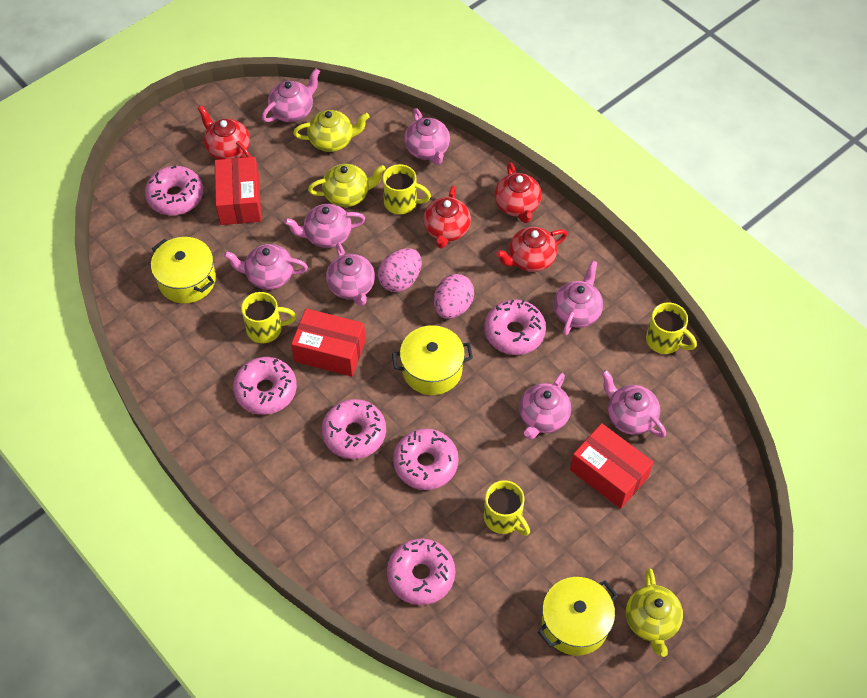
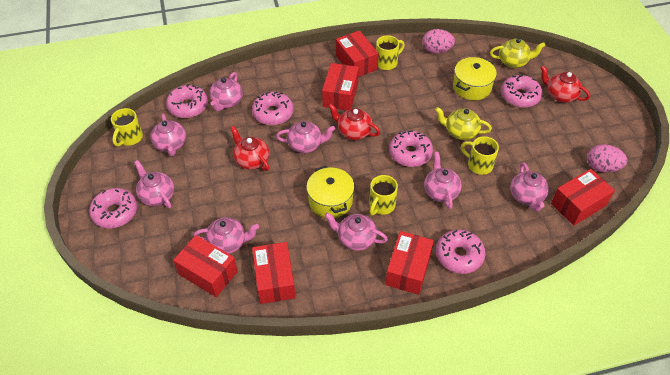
red box: 3 -> 6
red teapot: 4 -> 3
yellow pot: 3 -> 2
yellow teapot: 3 -> 2

